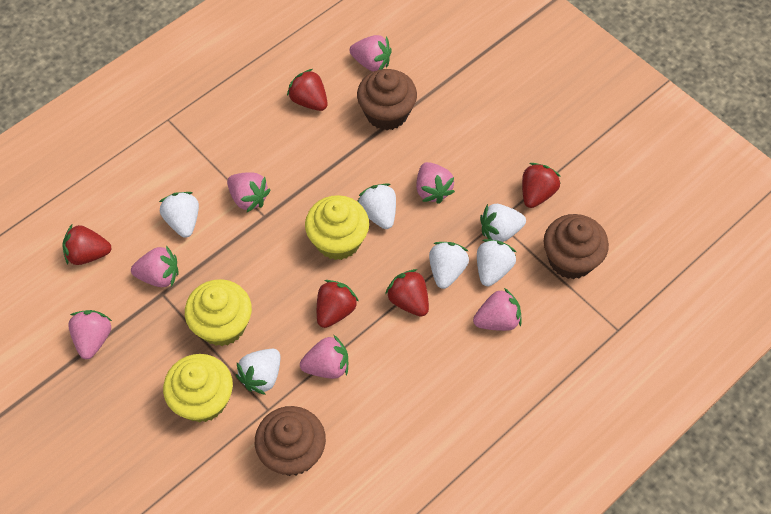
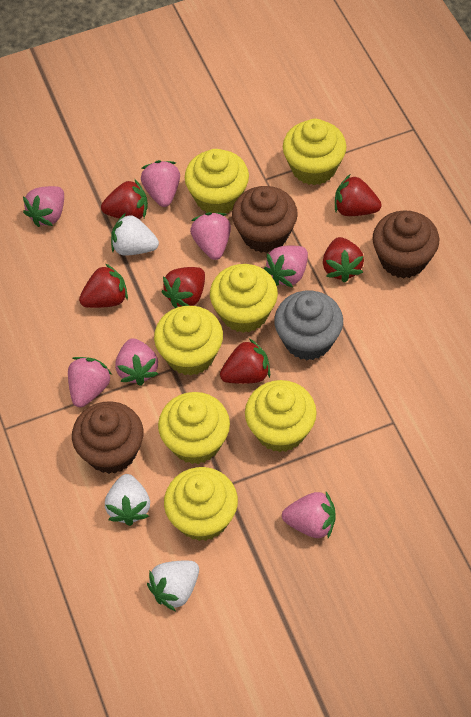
grey cupcake: 0 -> 1
red strawberry: 5 -> 6
white strawberry: 6 -> 3
yellow cupcake: 3 -> 7

